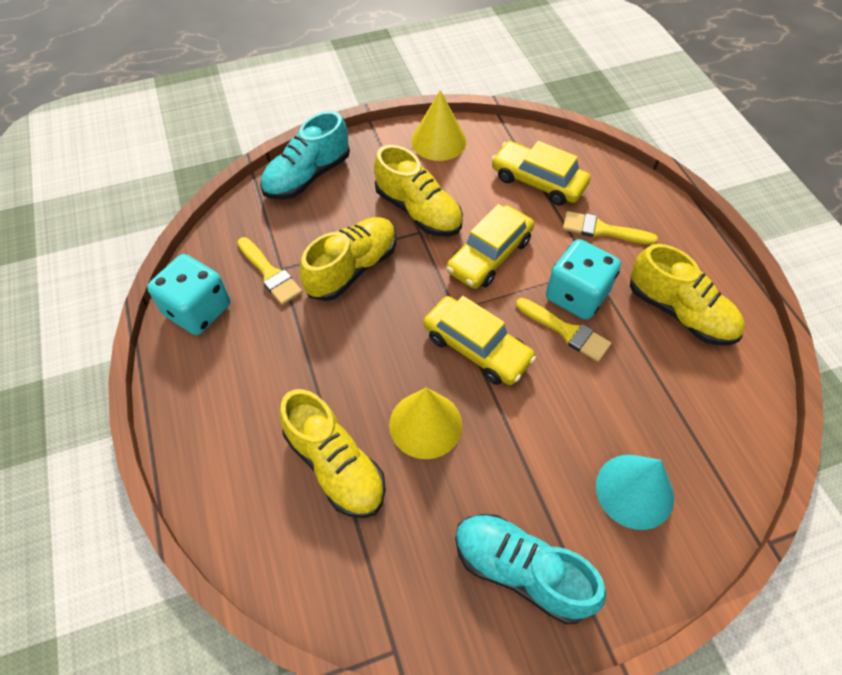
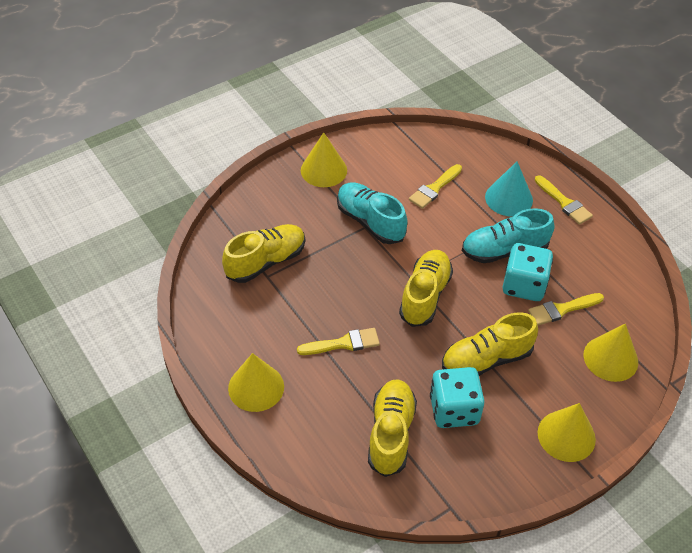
yellow brush: 3 -> 4
yellow car: 3 -> 0
yellow cone: 2 -> 4

